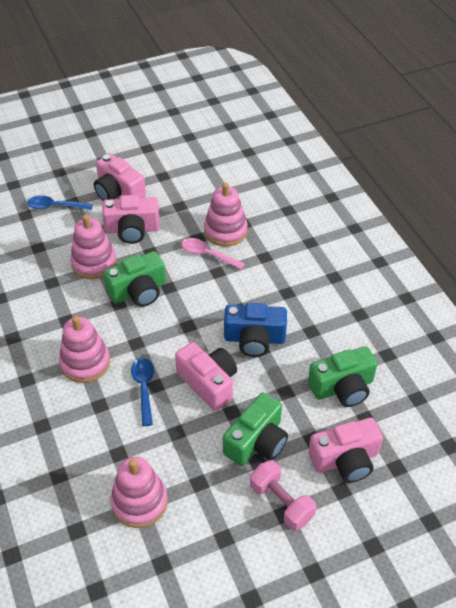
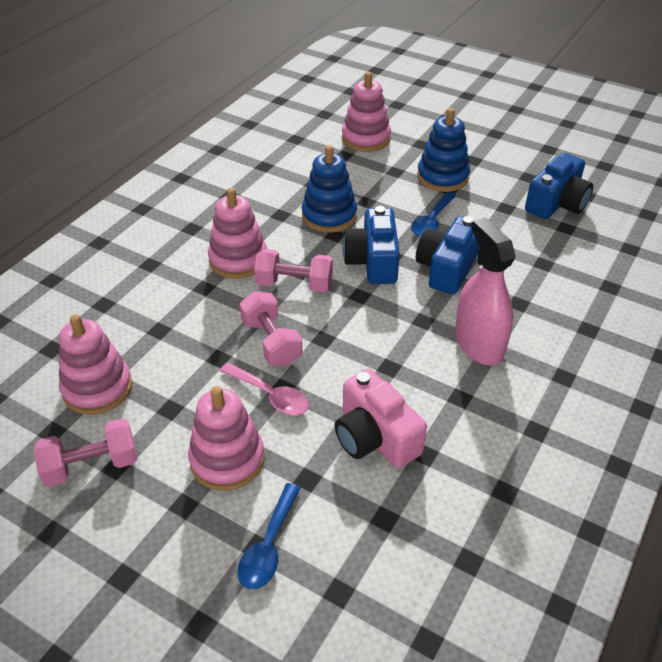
blue camera: 1 -> 3
blue stacking toy: 0 -> 2
green camera: 3 -> 0
pink camera: 4 -> 1
pink dumbbell: 1 -> 3
pink spray bottle: 0 -> 1

